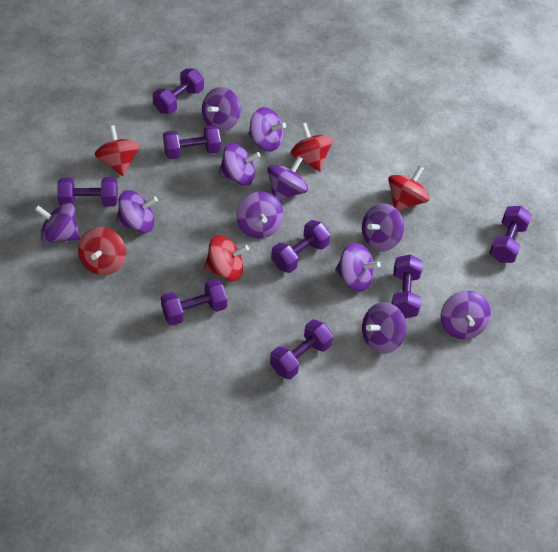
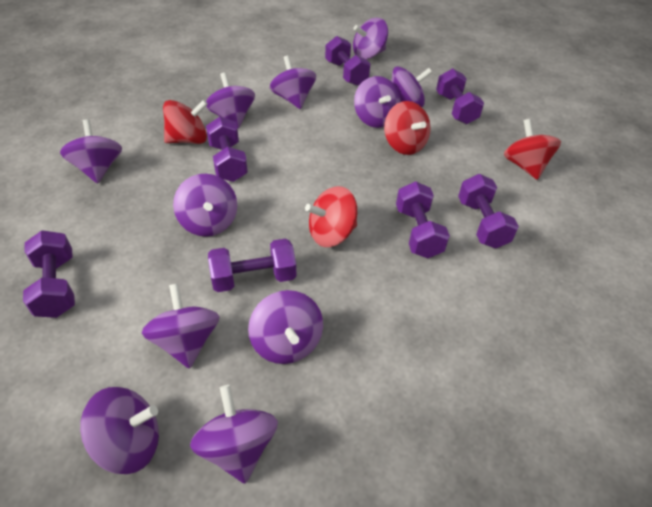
purple dumbbell: 8 -> 7
red spinning top: 5 -> 4

